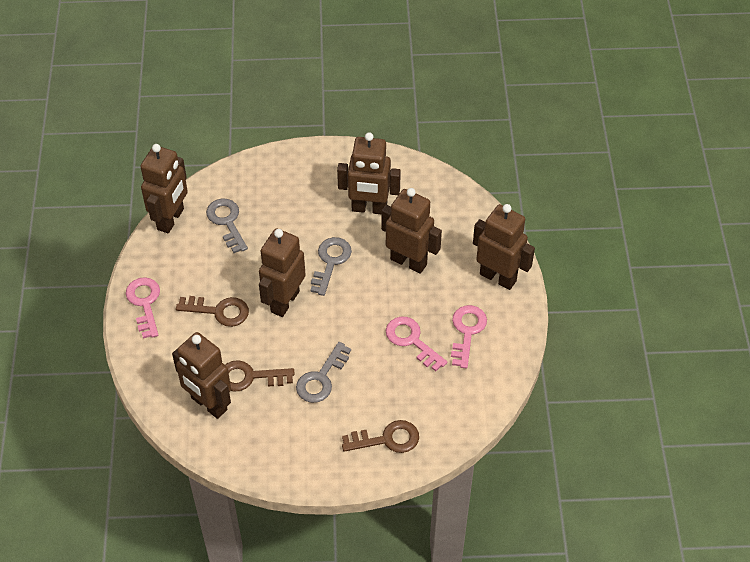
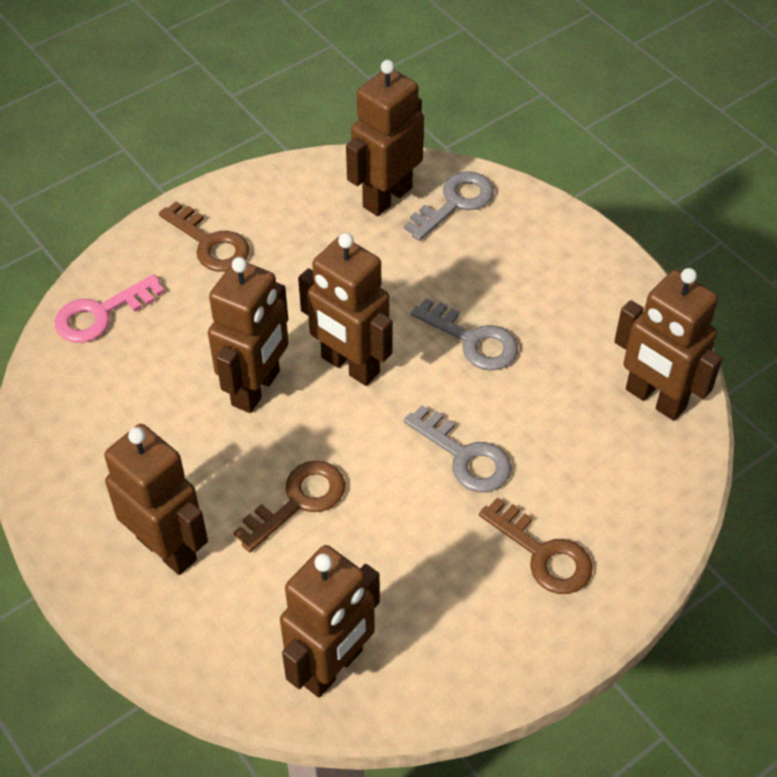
pink key: 3 -> 1

